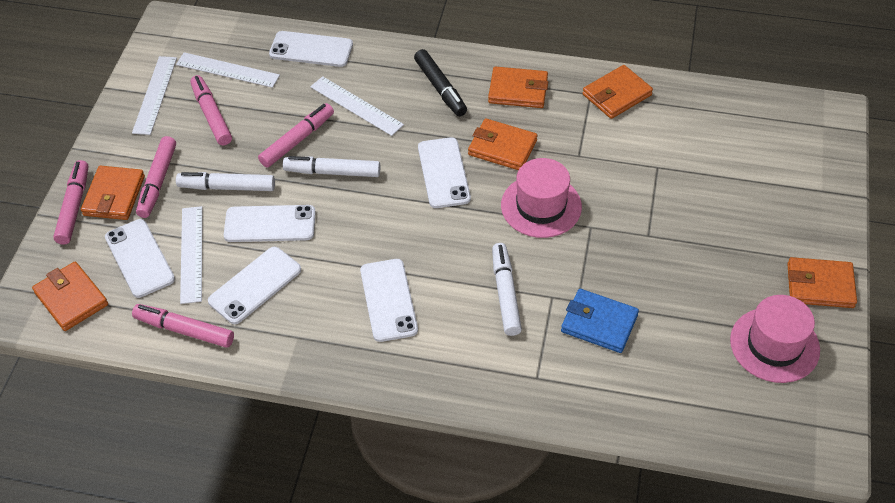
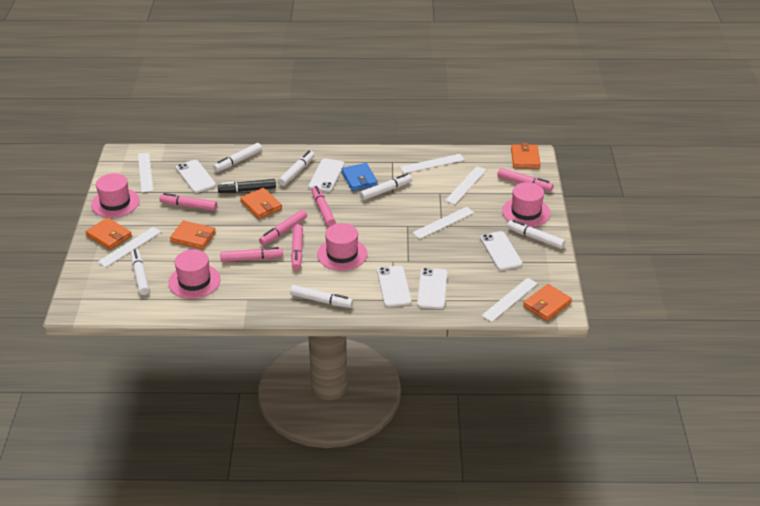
orange wallet: 6 -> 5
pink hat: 2 -> 4
pink marker: 5 -> 6
white marker: 3 -> 6
white phone: 6 -> 5
white ruler: 4 -> 6

